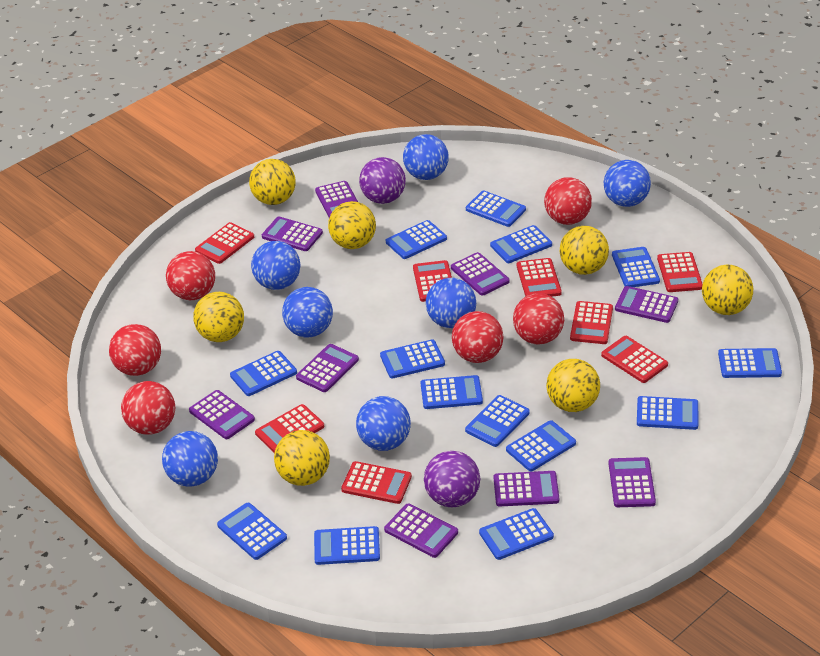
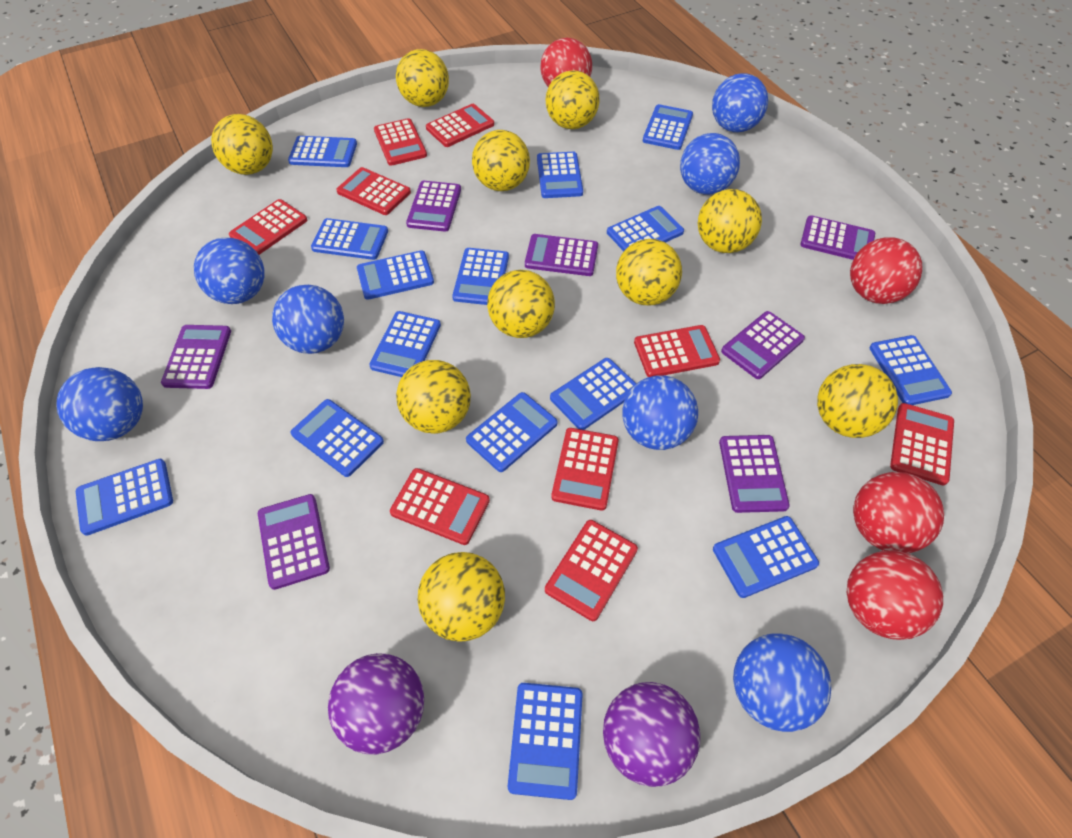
blue calculator: 14 -> 15
purple calculator: 9 -> 7
red ball: 6 -> 4
red calculator: 8 -> 9
yellow ball: 7 -> 10

